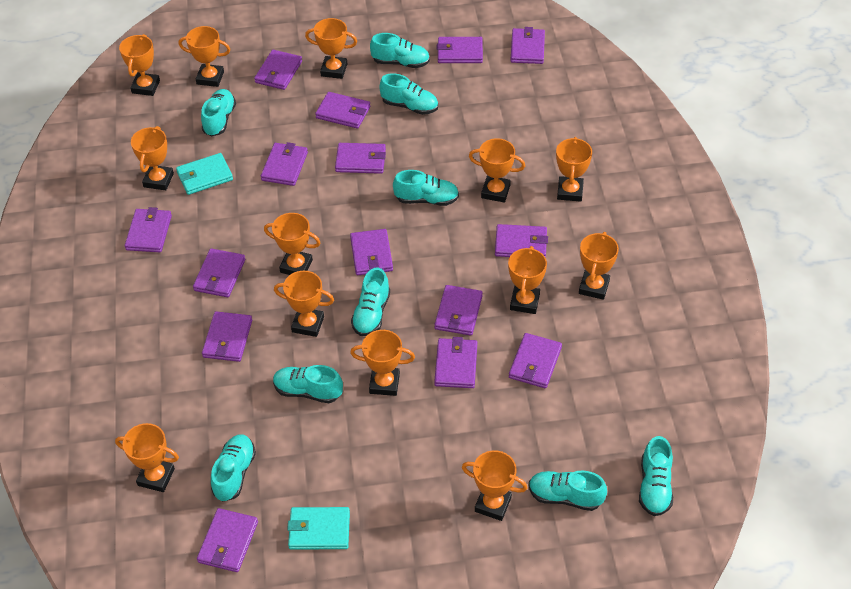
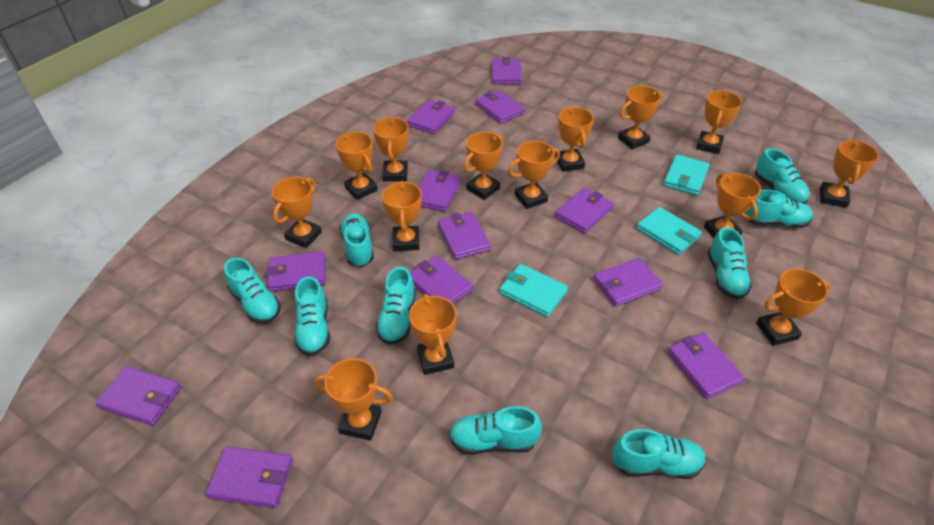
orange trophy: 13 -> 14
purple wallet: 15 -> 12
turquoise wallet: 2 -> 3

